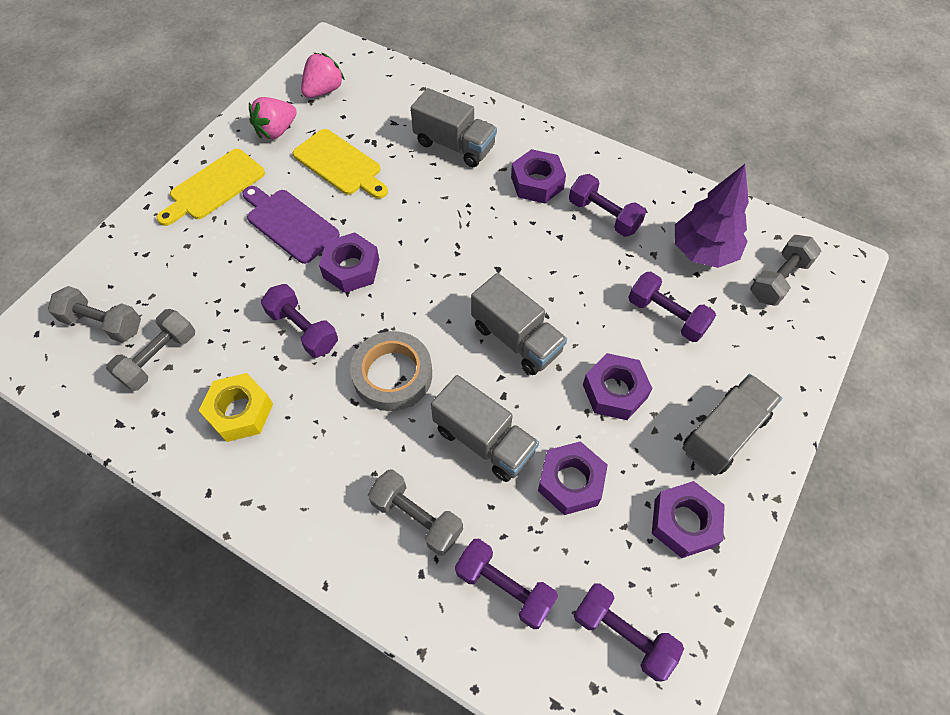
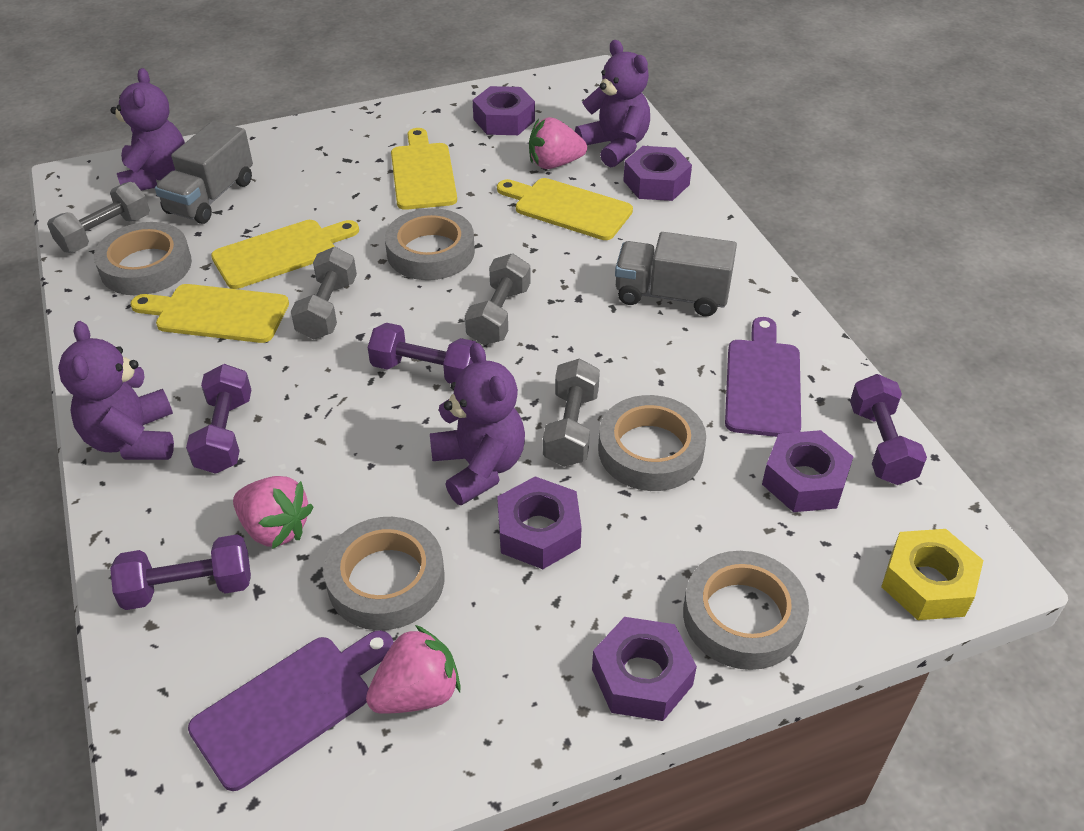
grey tape: 1 -> 5
grey truck: 4 -> 2
pink strawberry: 2 -> 3
purple cutting board: 1 -> 2
purple dumbbell: 5 -> 4
purple teddy bear: 0 -> 4
purple tree: 1 -> 0
yellow cutting board: 2 -> 4

